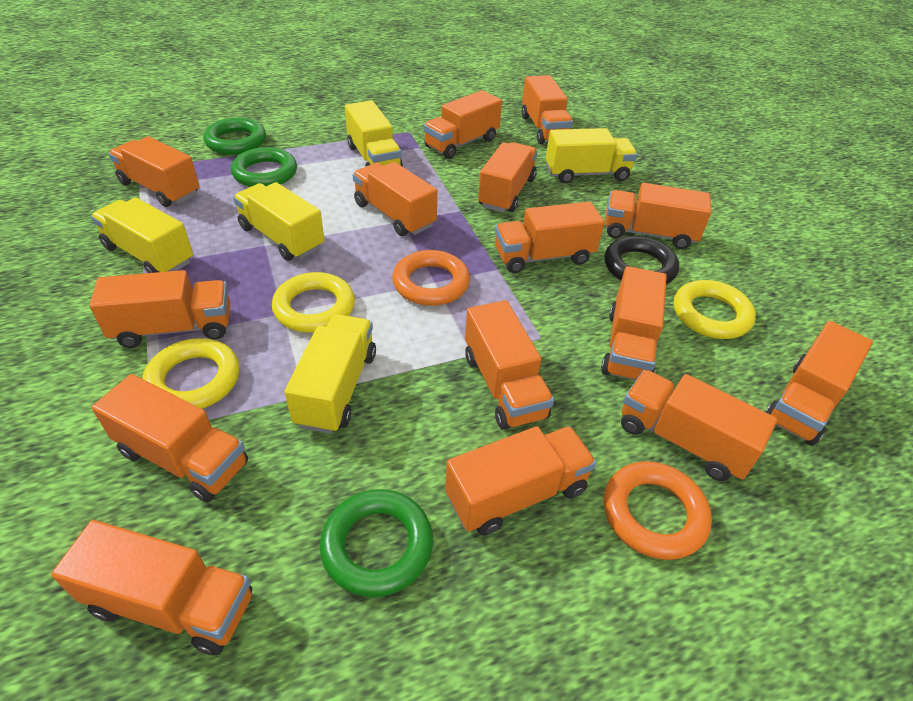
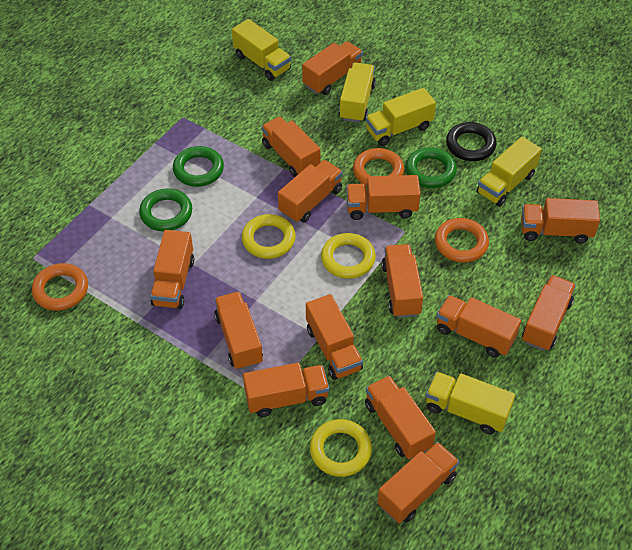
orange ring: 2 -> 3
orange truck: 15 -> 14

